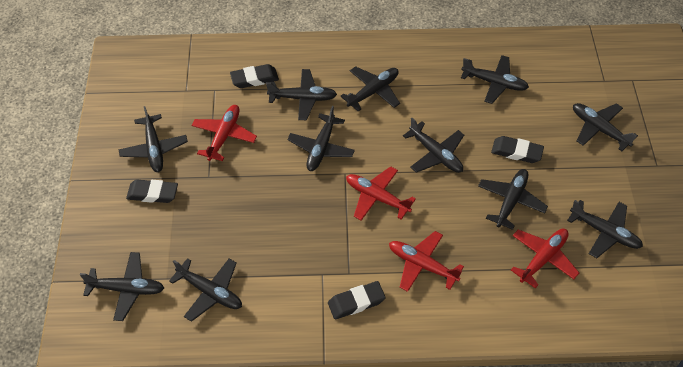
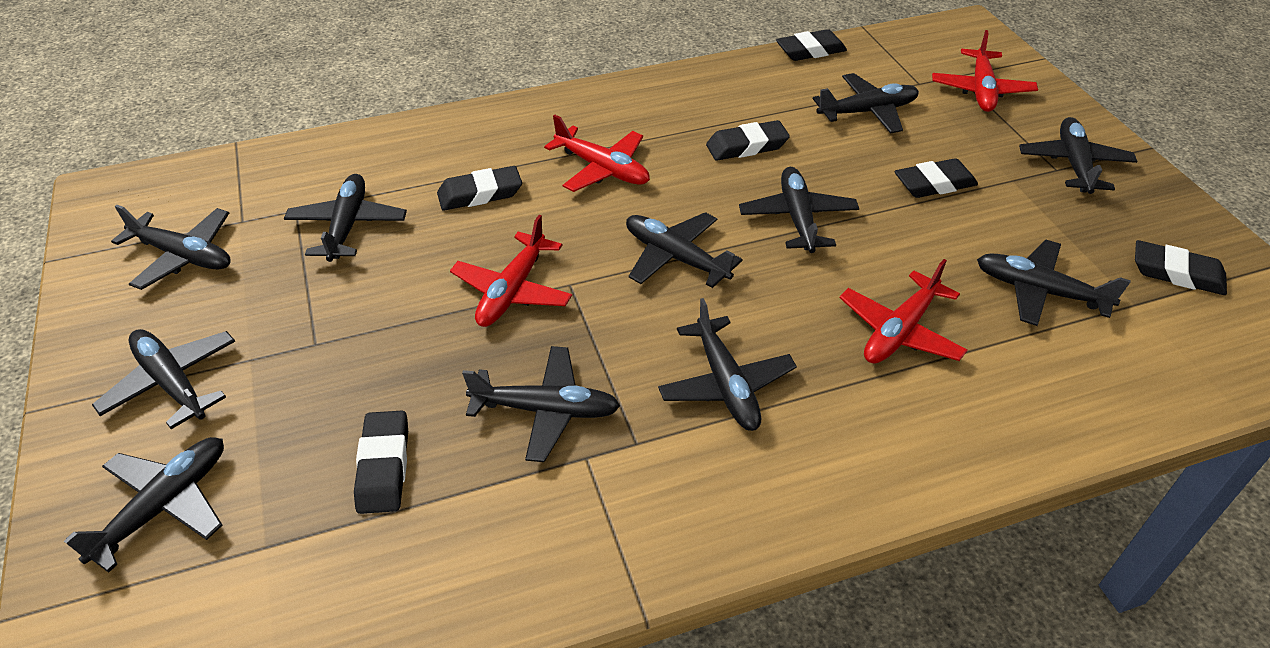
black eraser: 4 -> 6

